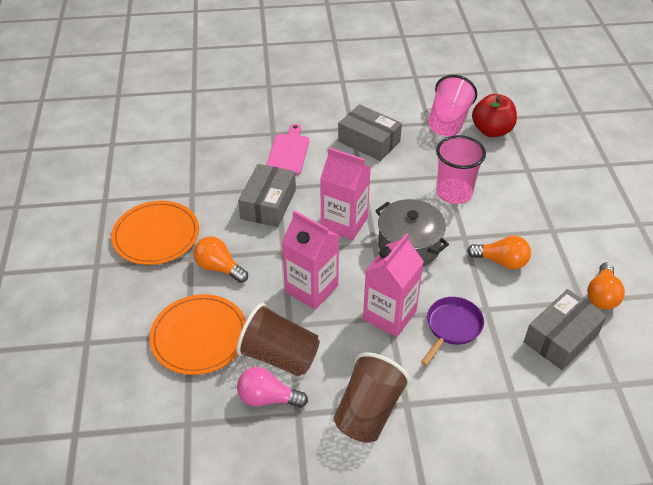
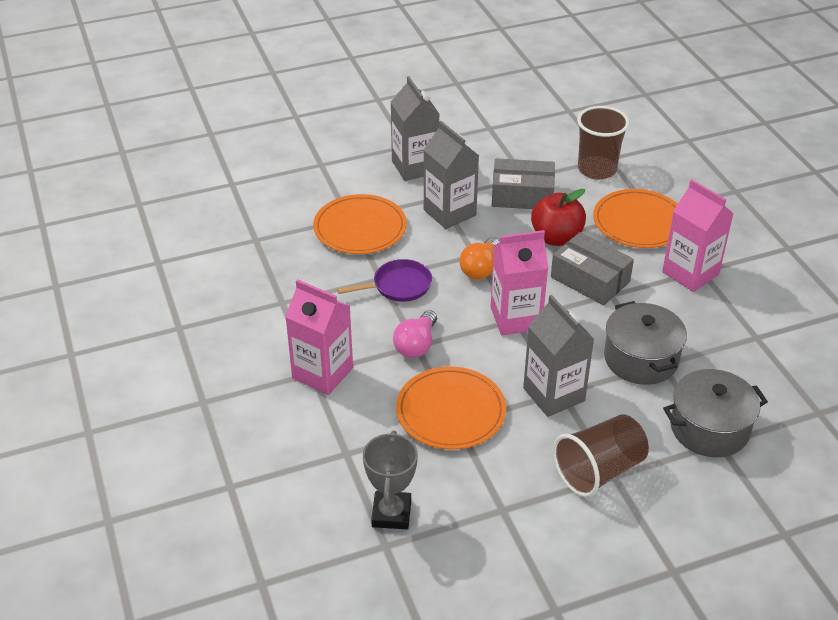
grey box: 3 -> 2
grey carton: 0 -> 3
grey pot: 1 -> 2
grey trophy: 0 -> 1
orange light bulb: 3 -> 1
orange plate: 2 -> 3
pink cup: 2 -> 0
pink cutting board: 1 -> 0

